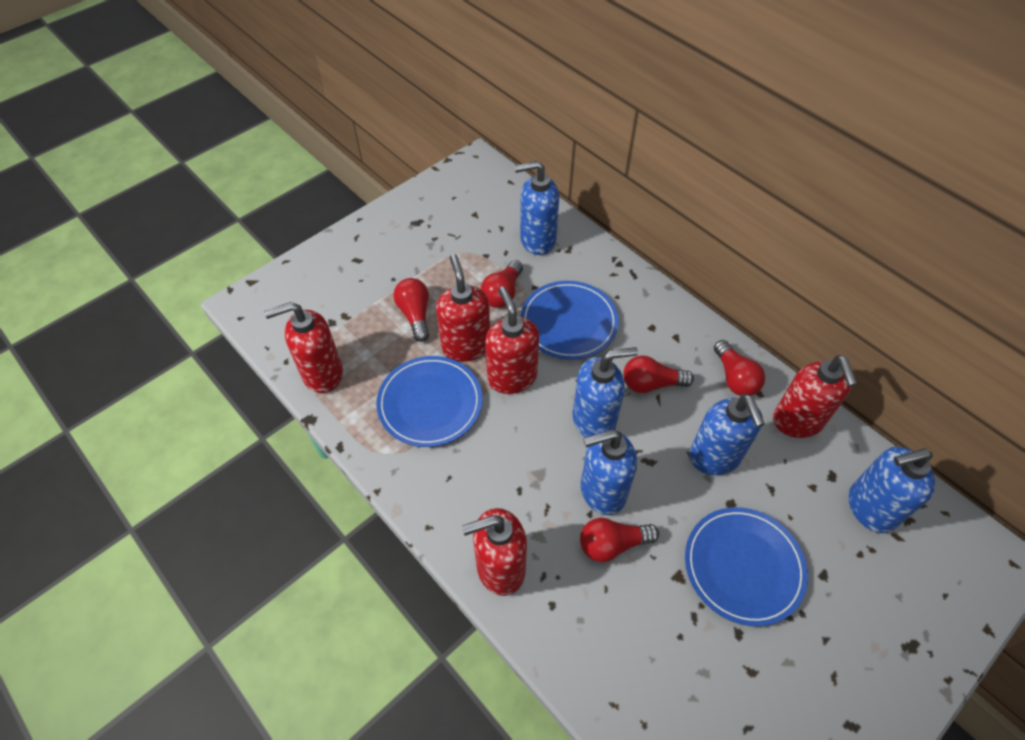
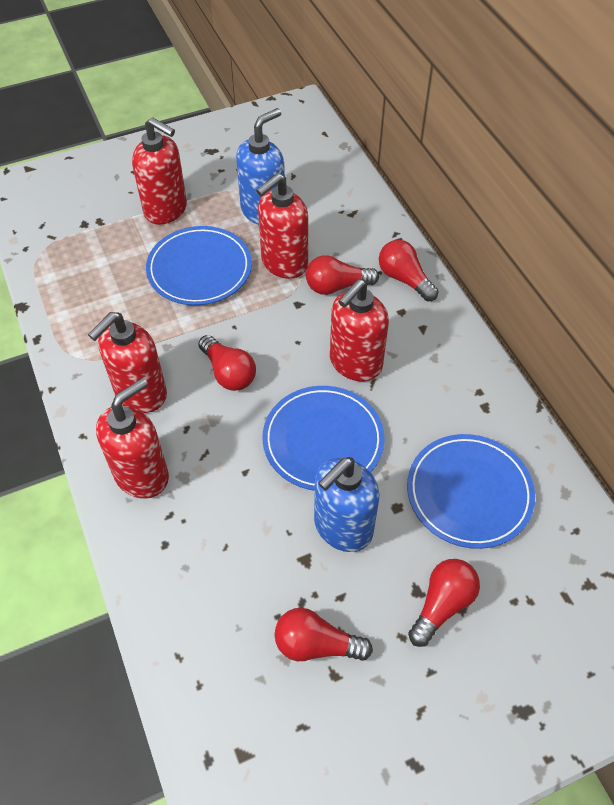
blue soap dispenser: 5 -> 2

